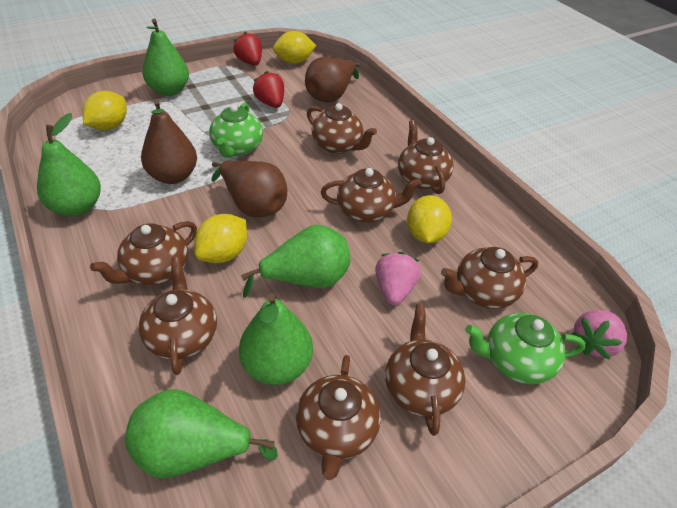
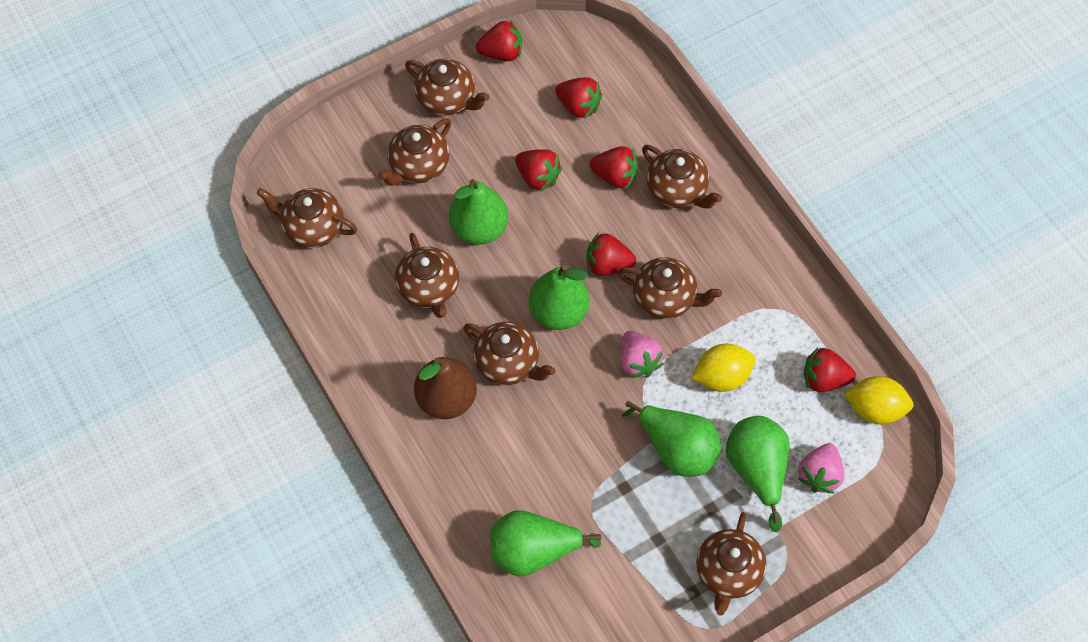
brown pear: 3 -> 1
green teapot: 2 -> 0
red strawberry: 2 -> 6
yellow lemon: 4 -> 2

